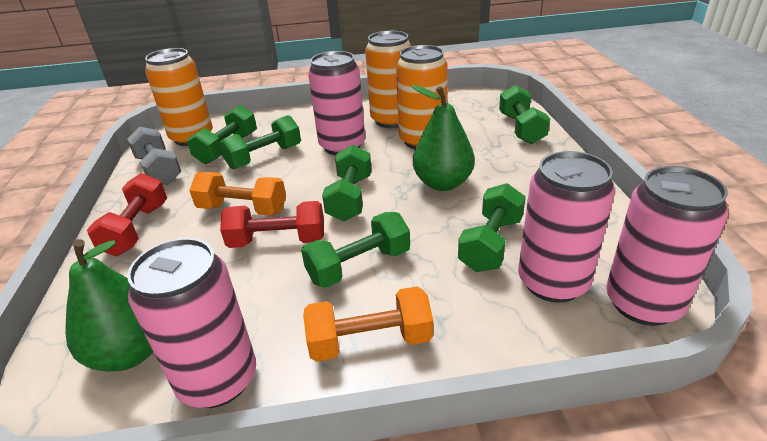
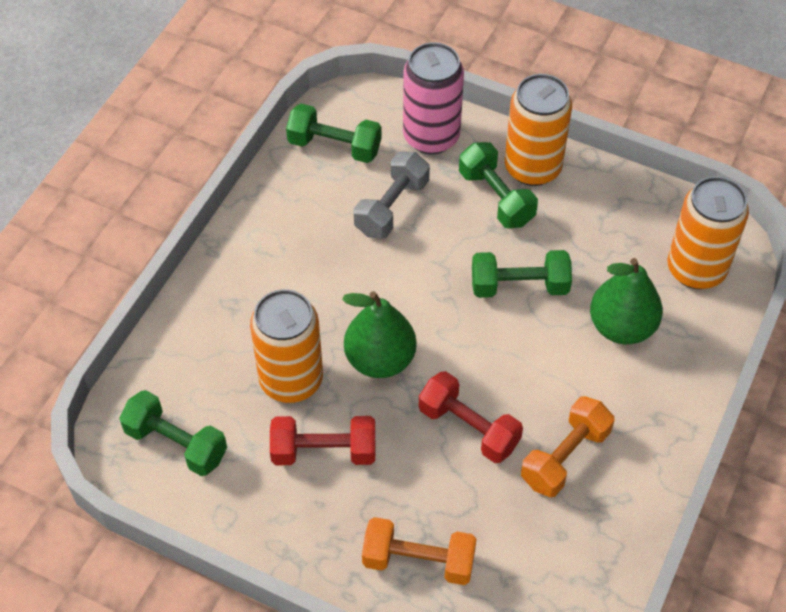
green dumbbell: 6 -> 4
pink can: 4 -> 1

